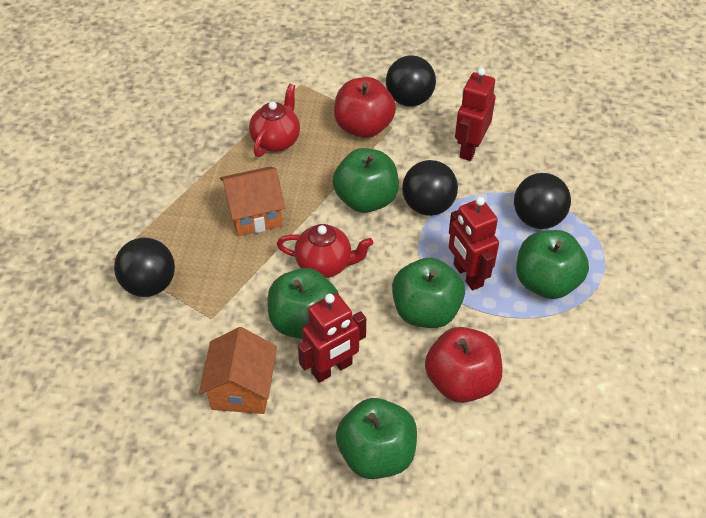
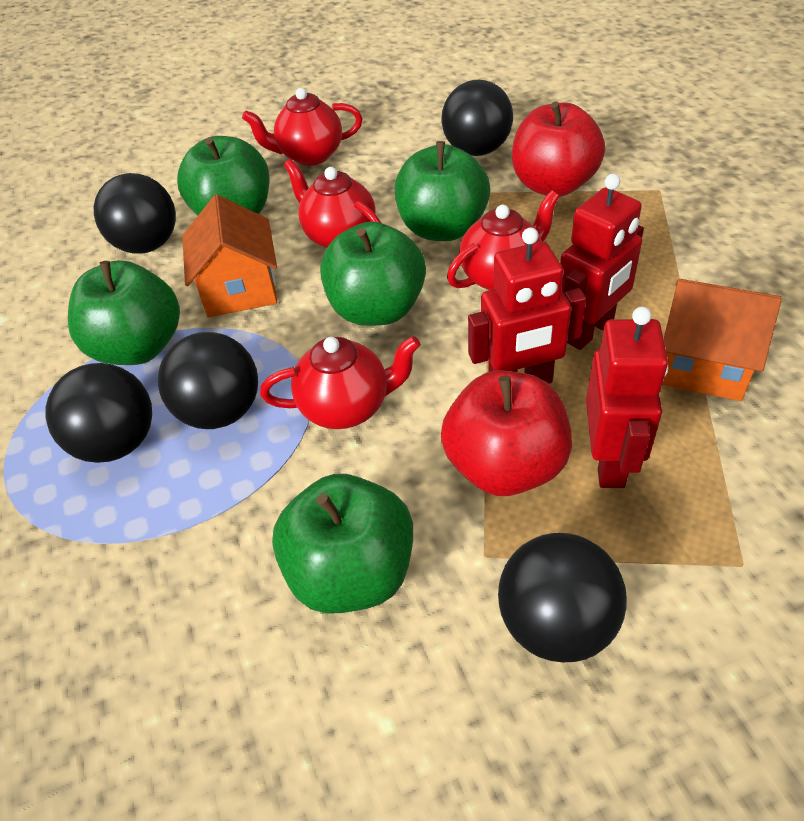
black ball: 4 -> 5
red teapot: 2 -> 4

